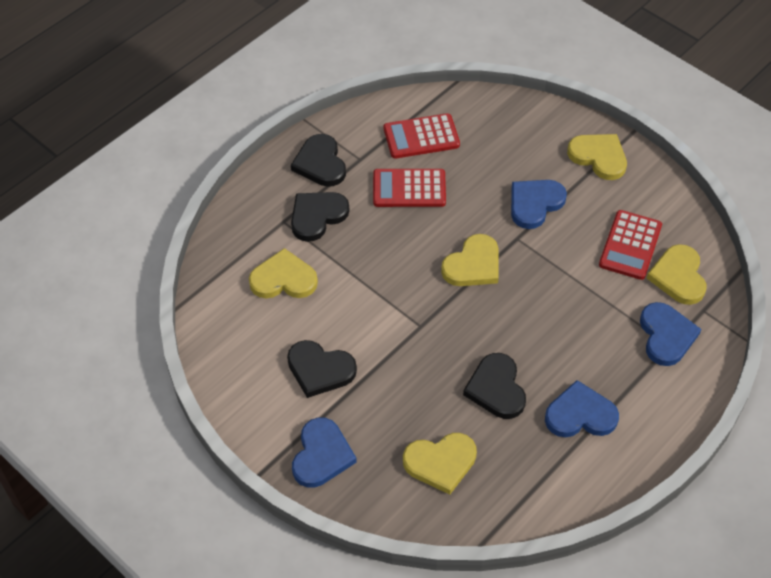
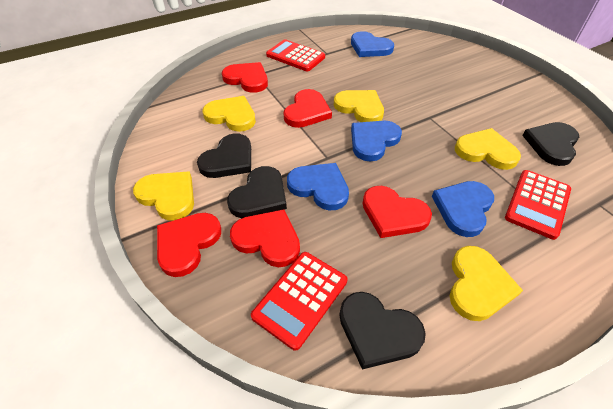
red heart: 0 -> 5

